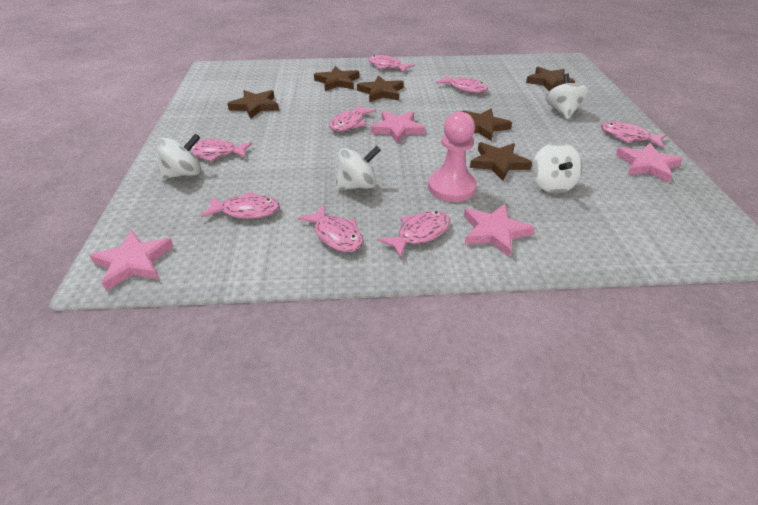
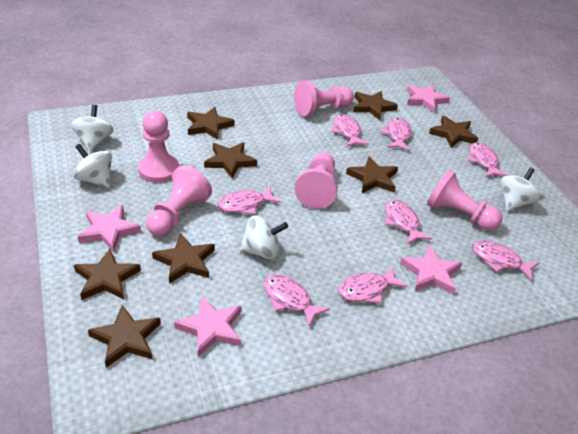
brown star: 6 -> 8
pink pawn: 1 -> 5

